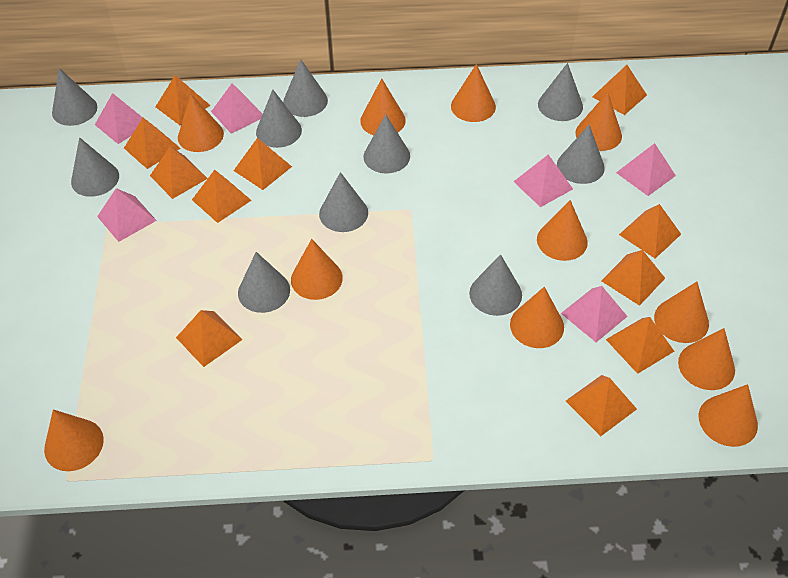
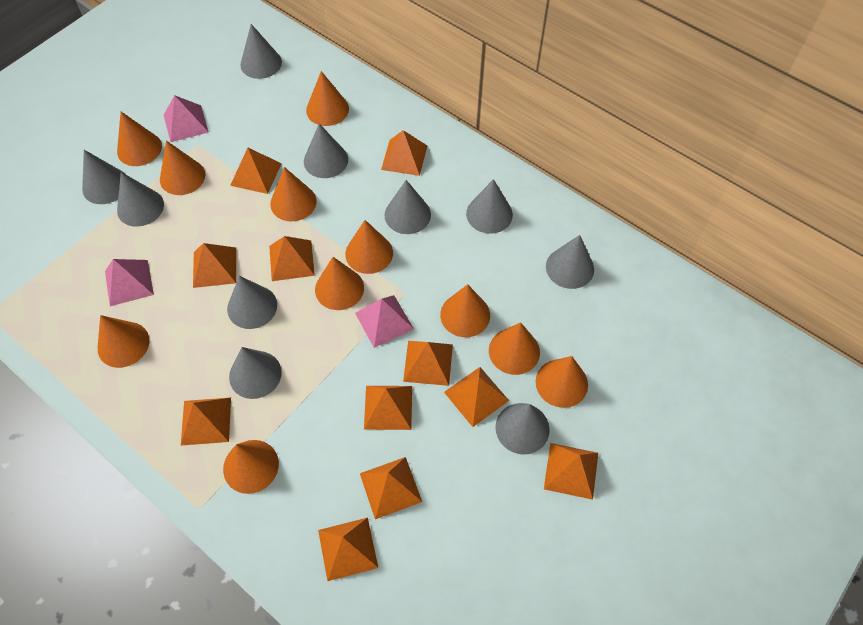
pink pyramid: 6 -> 3

